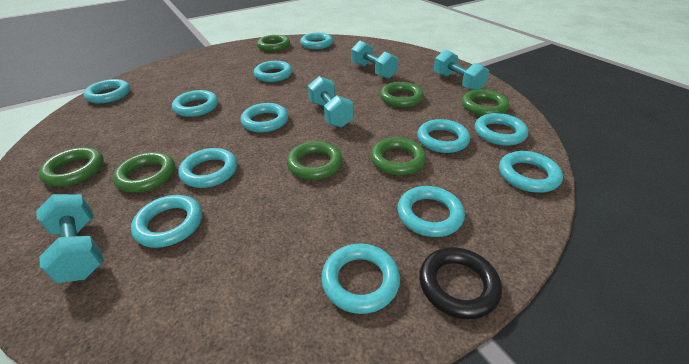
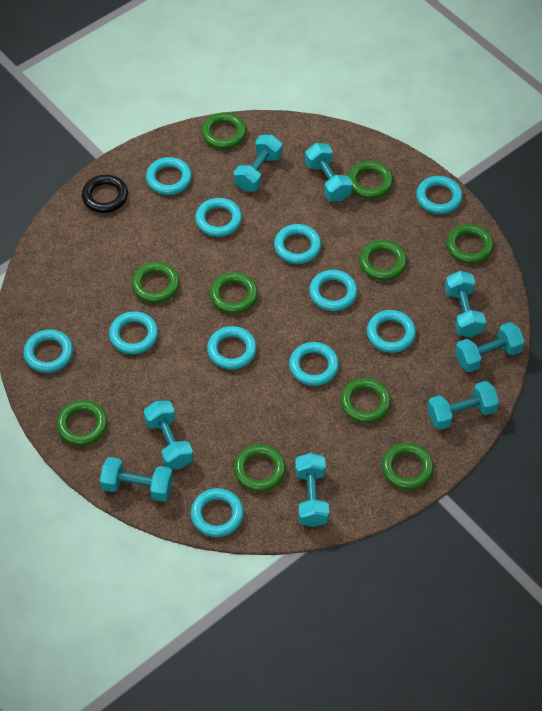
green ring: 7 -> 10
turquoise dumbbell: 4 -> 8
turquoise ring: 12 -> 11

